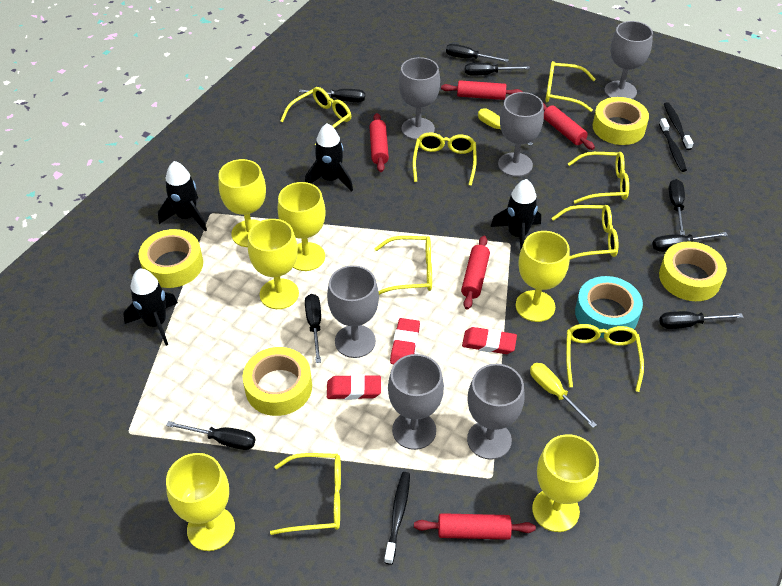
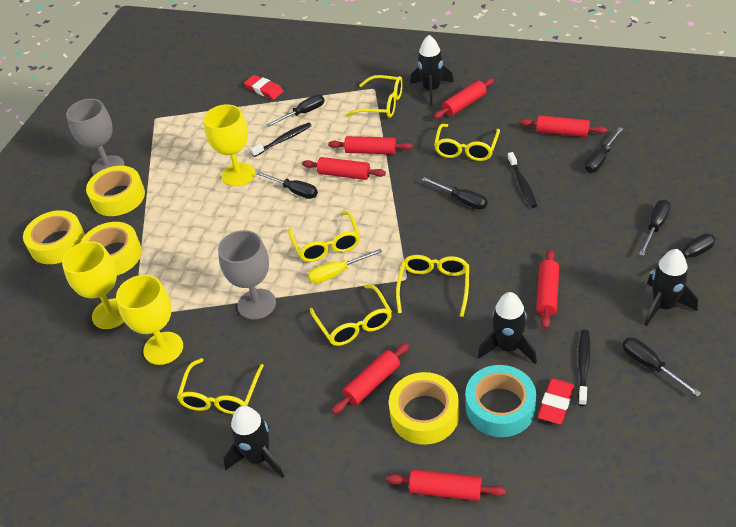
black screwdriver: 8 -> 7
grey goblet: 6 -> 2
red eraser: 3 -> 2
red rolling pin: 5 -> 7
yellow glasses: 8 -> 6
yellow goblet: 6 -> 3
yellow screwdriver: 2 -> 1

